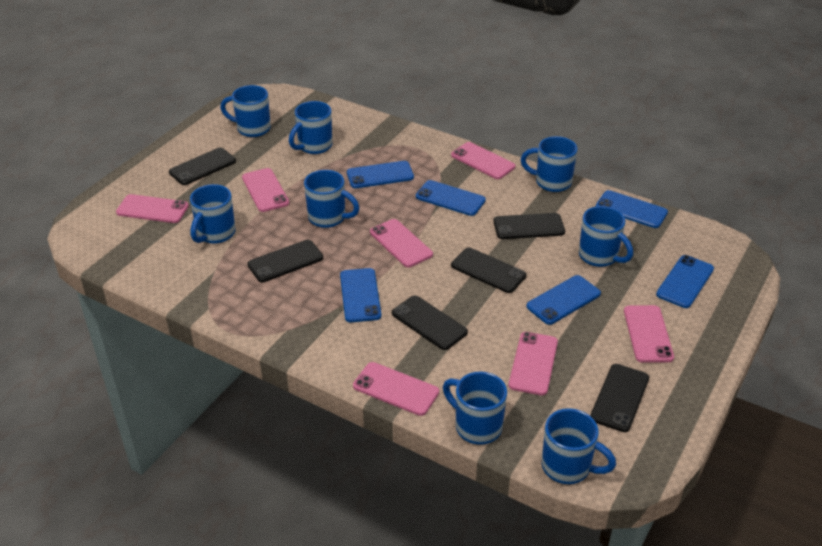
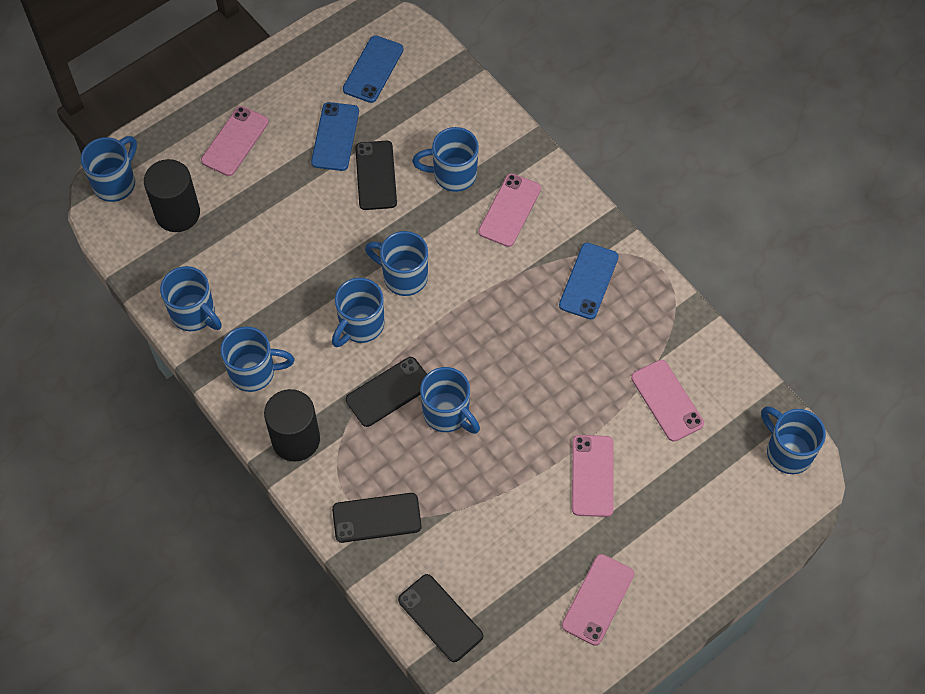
black cylinder: 0 -> 2
black phone: 6 -> 4
blue phone: 6 -> 3
pink phone: 7 -> 5

